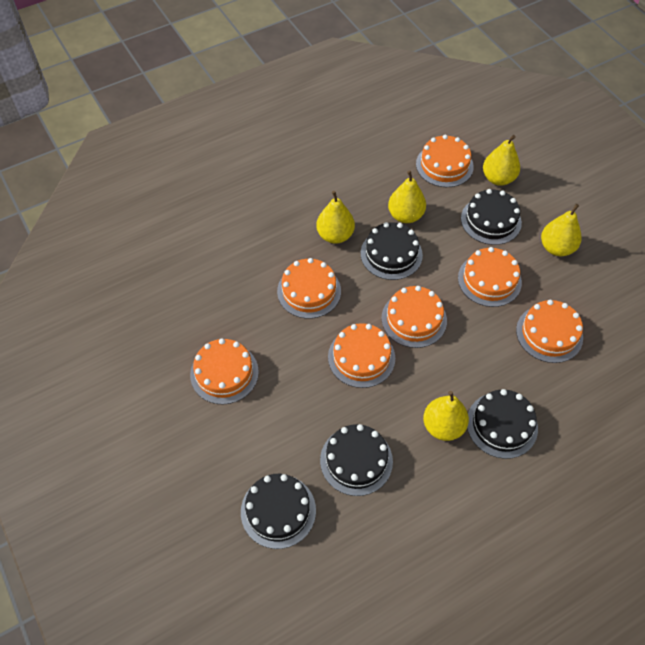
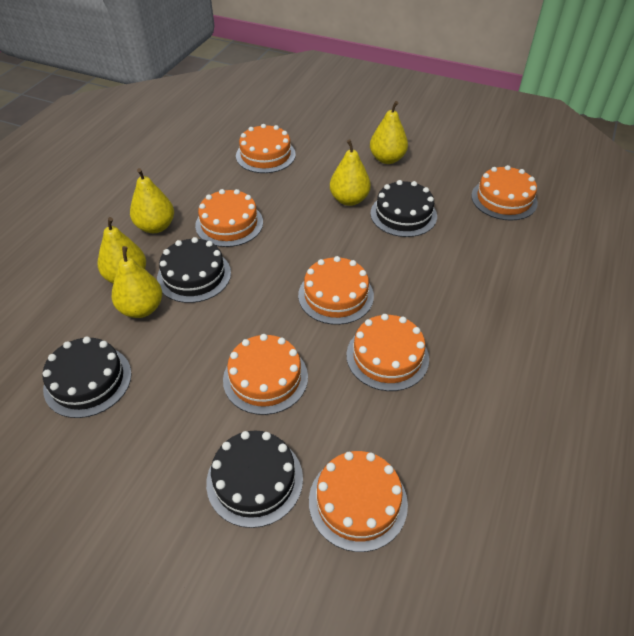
black cake: 5 -> 4

